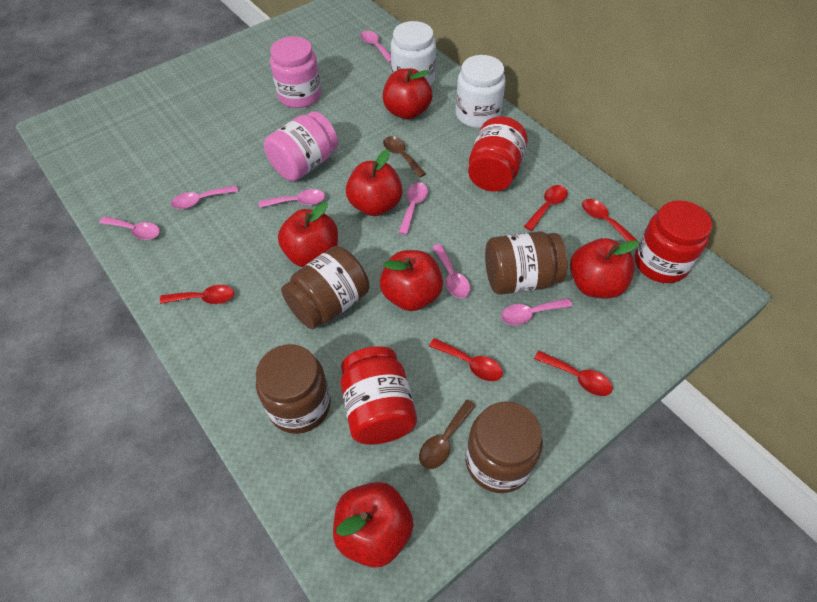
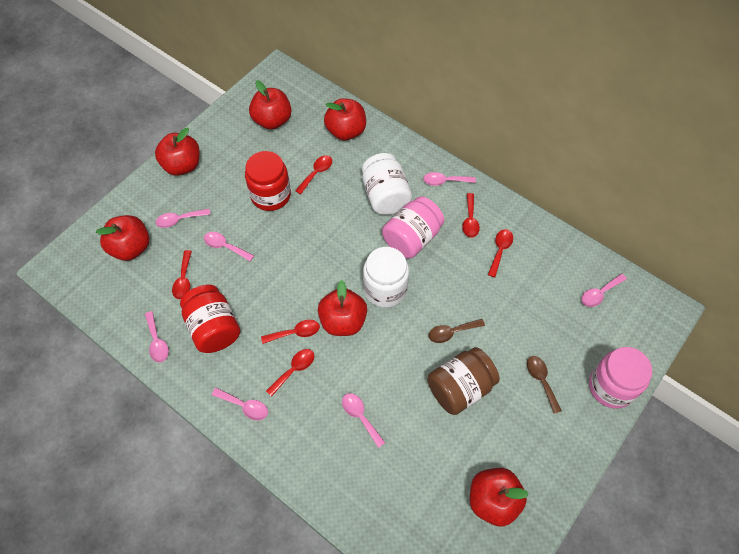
brown jar: 4 -> 1
red jar: 3 -> 2
red spoon: 5 -> 6

